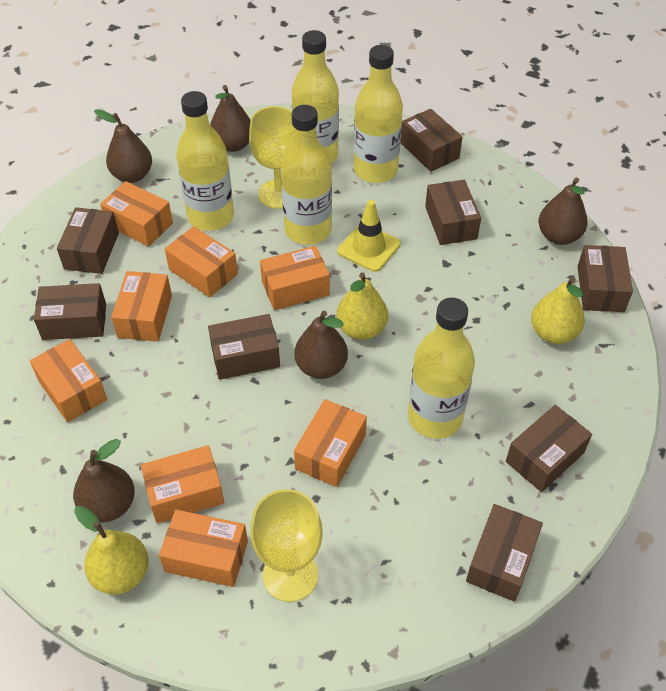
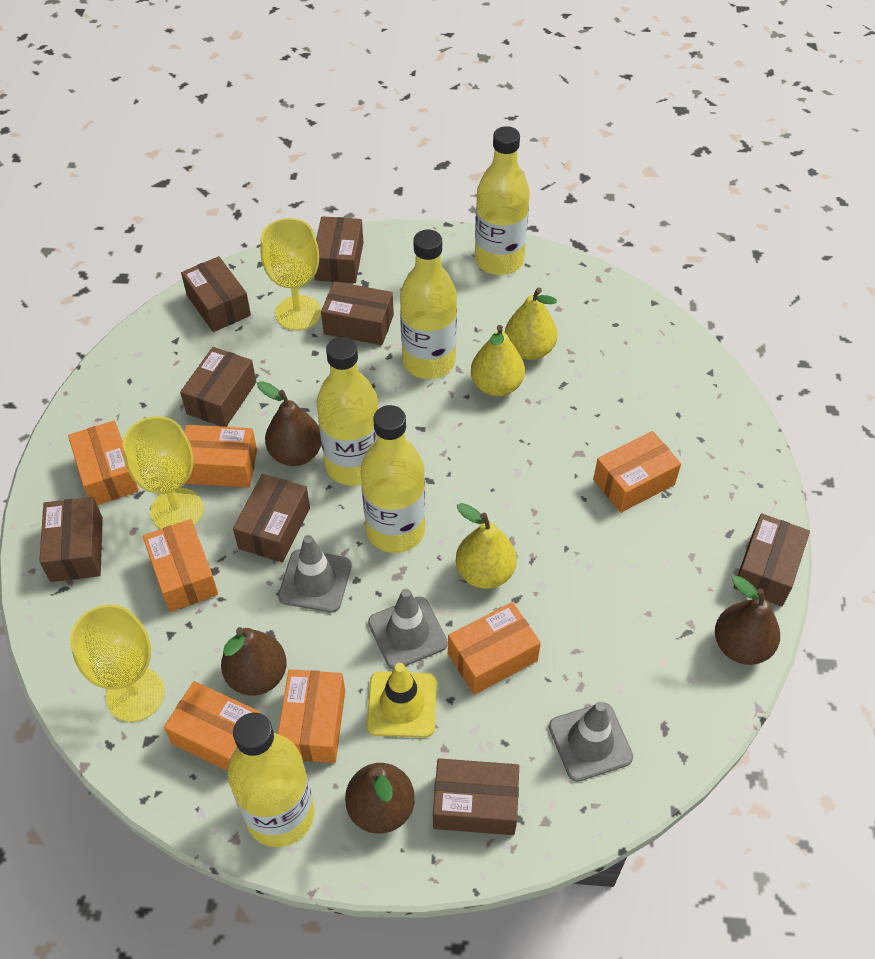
brown pear: 5 -> 4
grey traffic cone: 0 -> 3
orange box: 8 -> 7
yellow goblet: 2 -> 3

